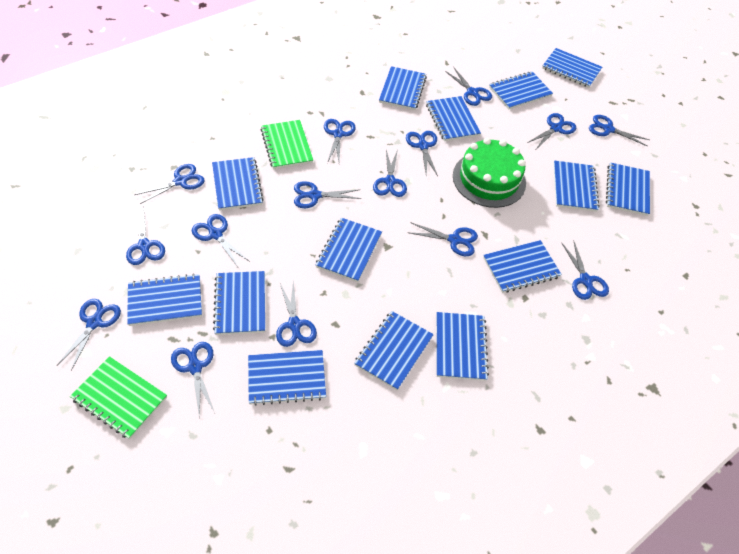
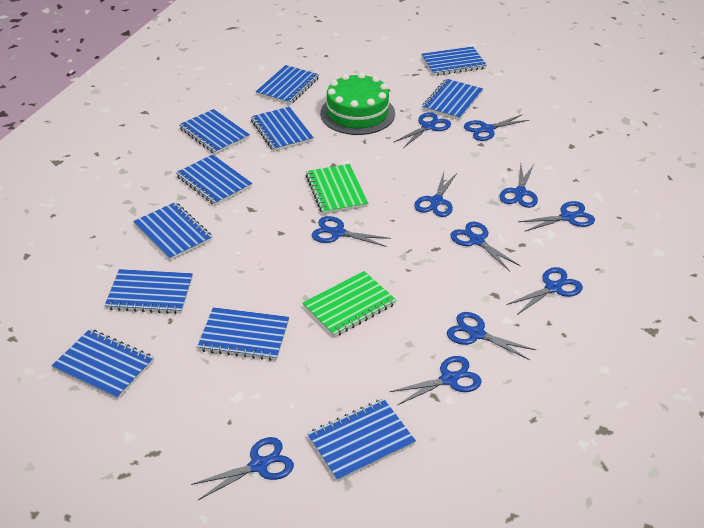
blue notebook: 14 -> 11
blue scissors: 15 -> 11

